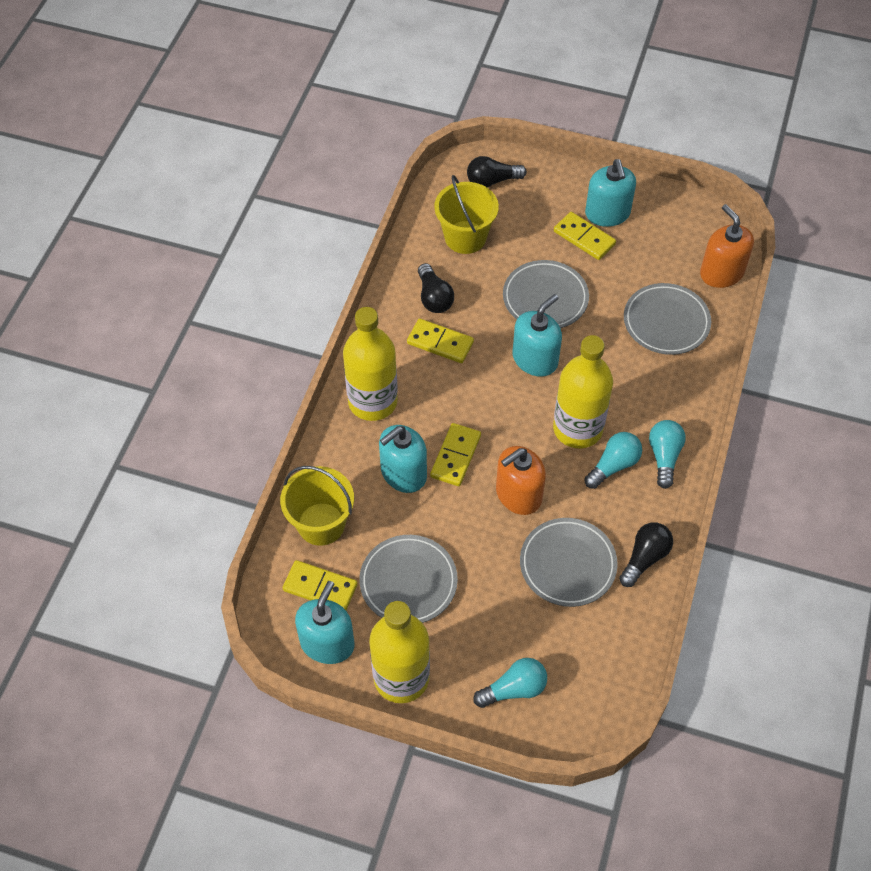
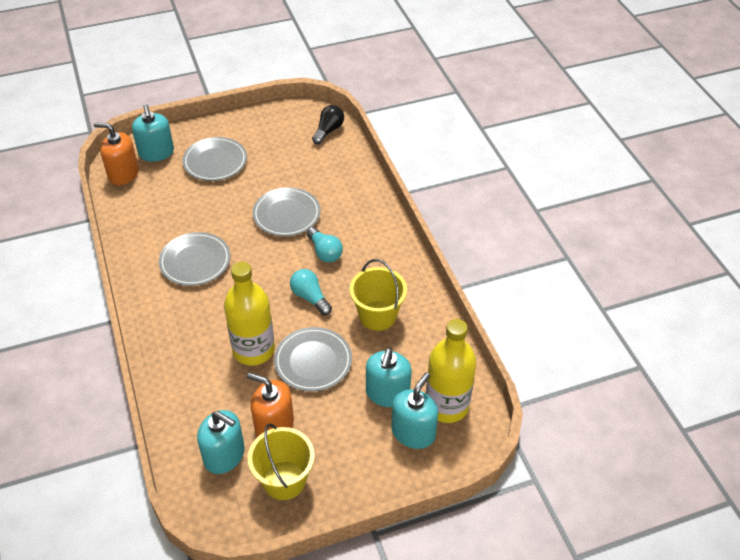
black light bulb: 3 -> 1
turquoise light bulb: 3 -> 2
yellow bottle: 3 -> 2
yellow domino: 4 -> 0

